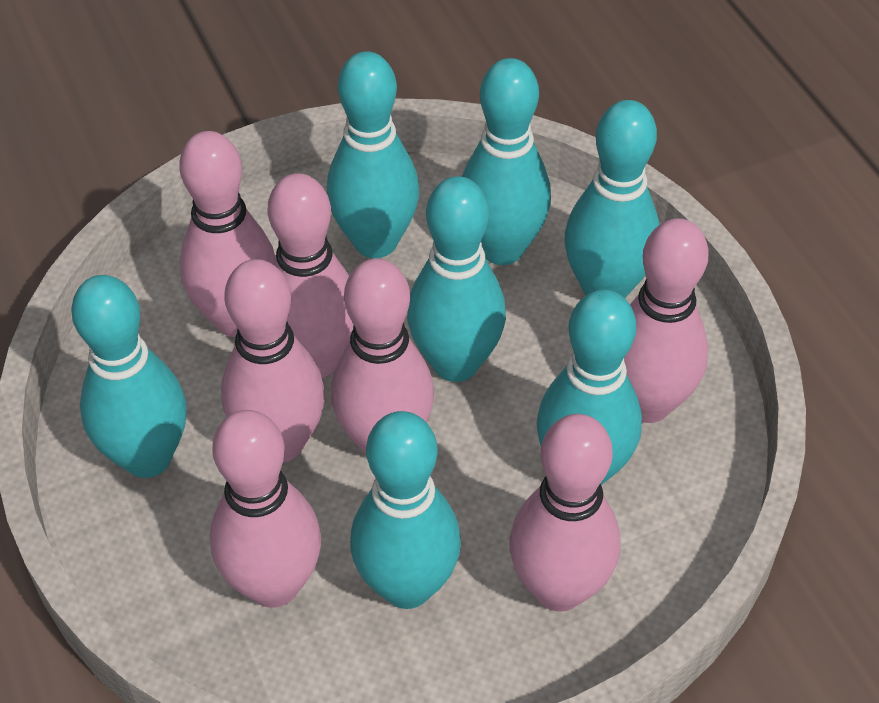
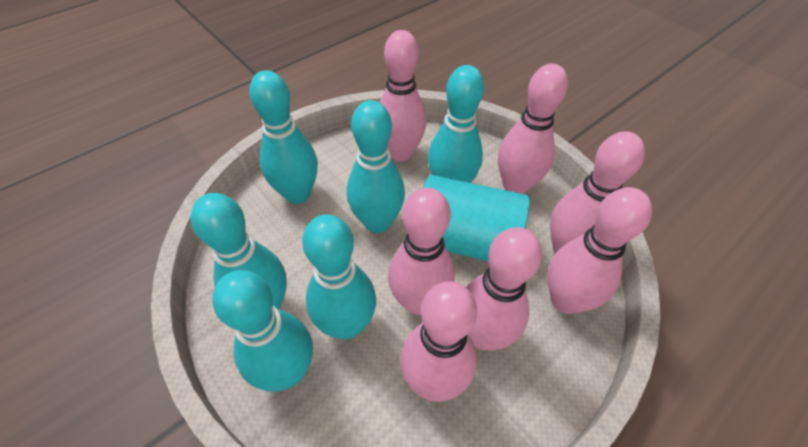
turquoise bowling pin: 7 -> 6
turquoise cylinder: 0 -> 1

